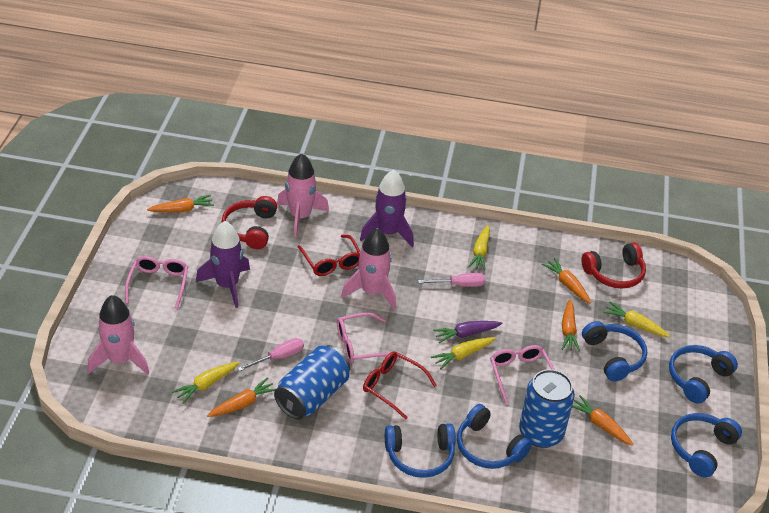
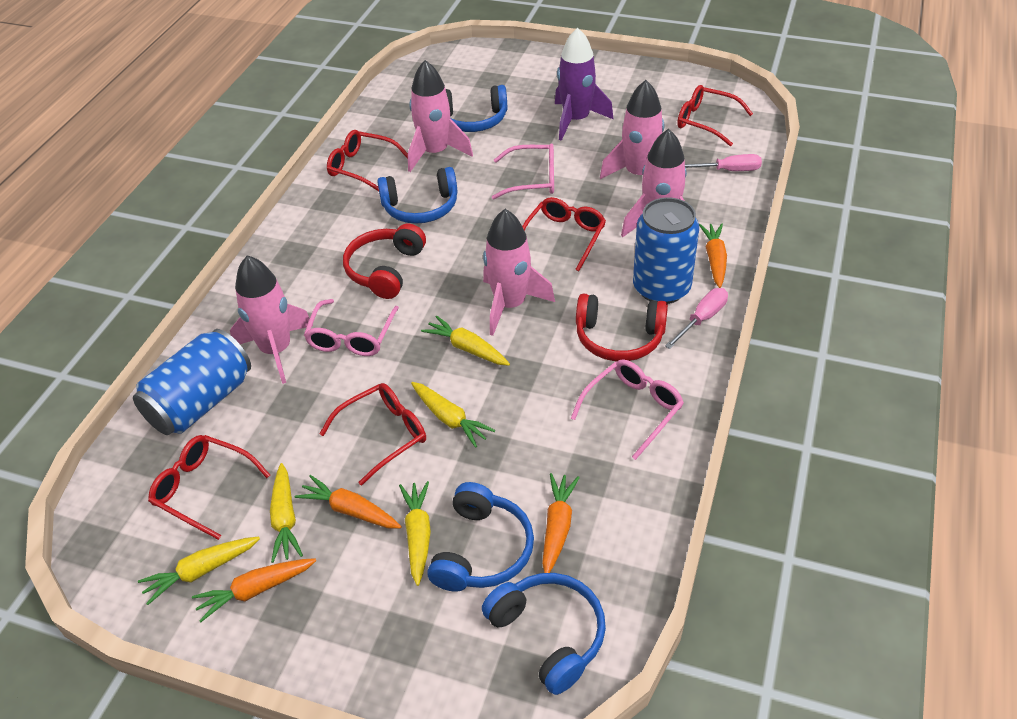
blue headphones: 5 -> 4
orange carrot: 5 -> 4
pink rocket: 3 -> 5
purple carrot: 1 -> 0
purple rocket: 2 -> 1
red glasses: 2 -> 5
yellow carrot: 4 -> 5

